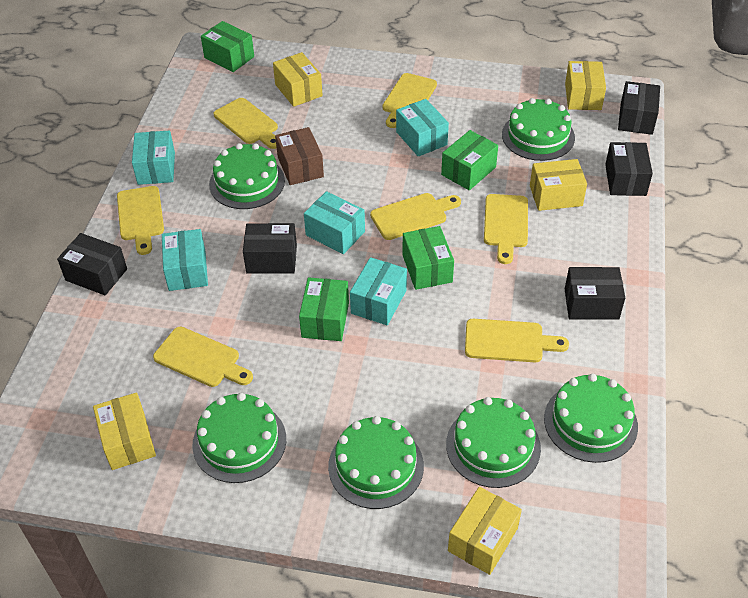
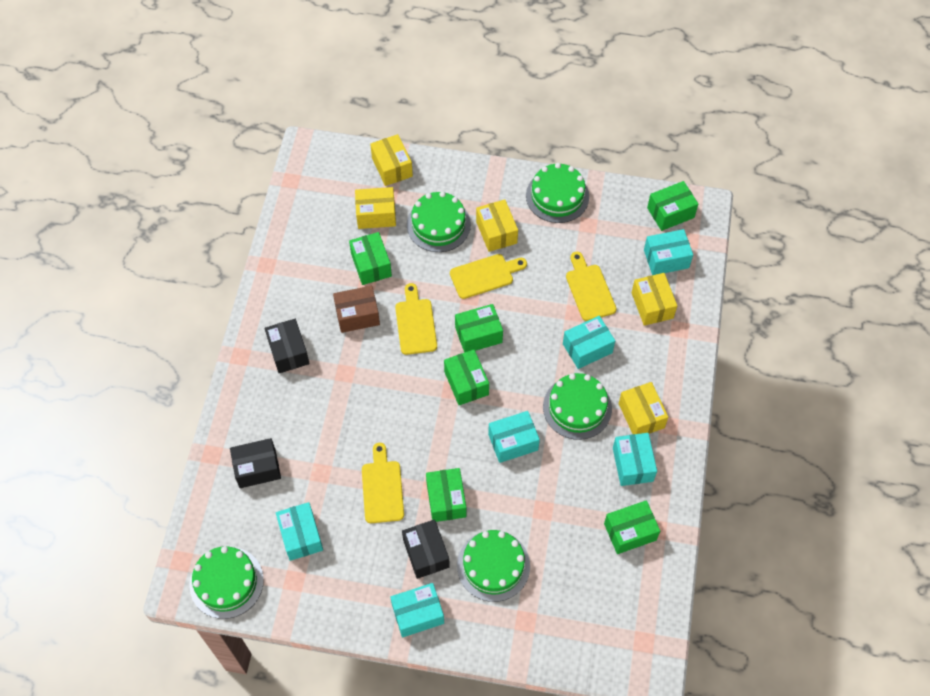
black box: 5 -> 3
green box: 4 -> 6
green cake: 6 -> 5
turquoise box: 5 -> 6
yellow cutting board: 7 -> 4

